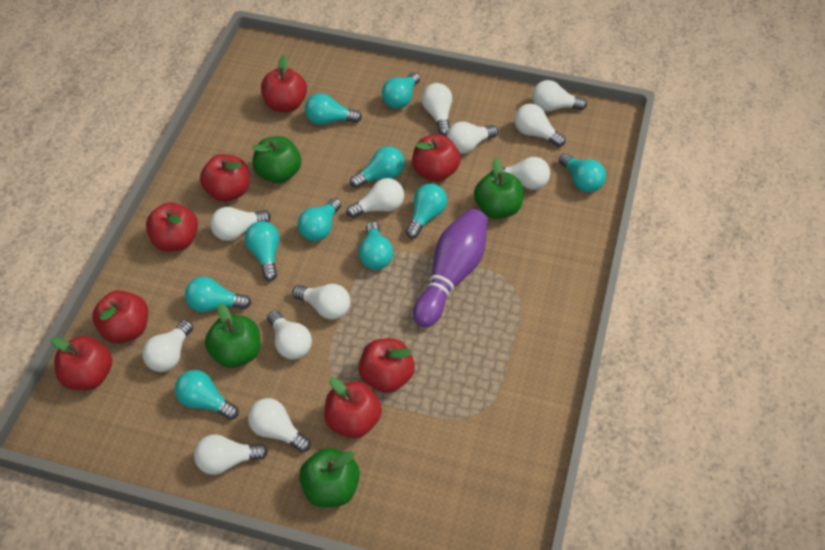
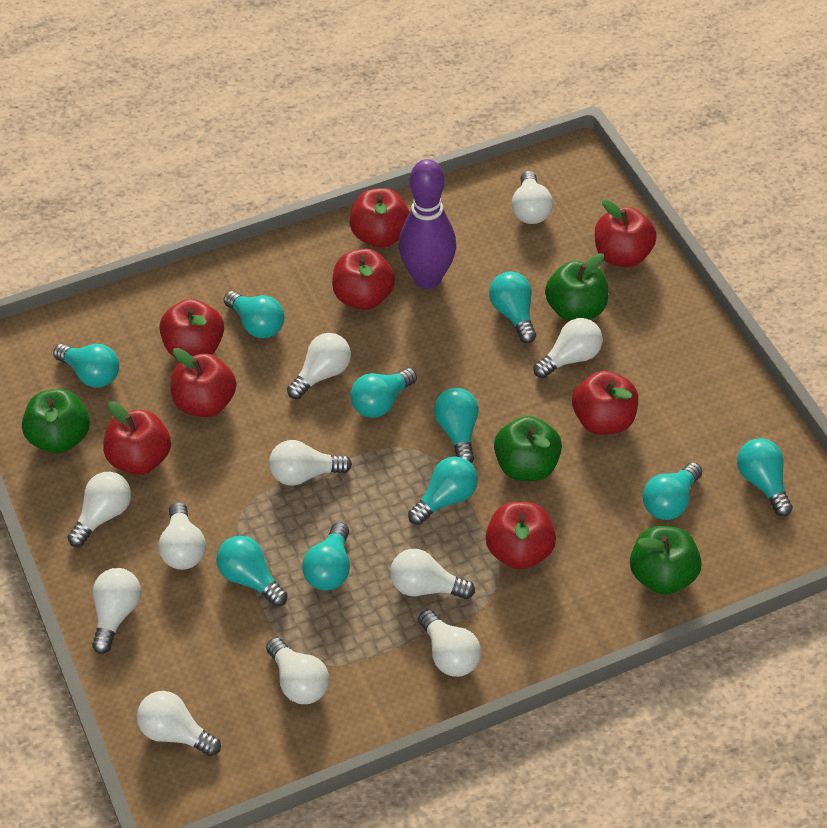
white light bulb: 12 -> 11

